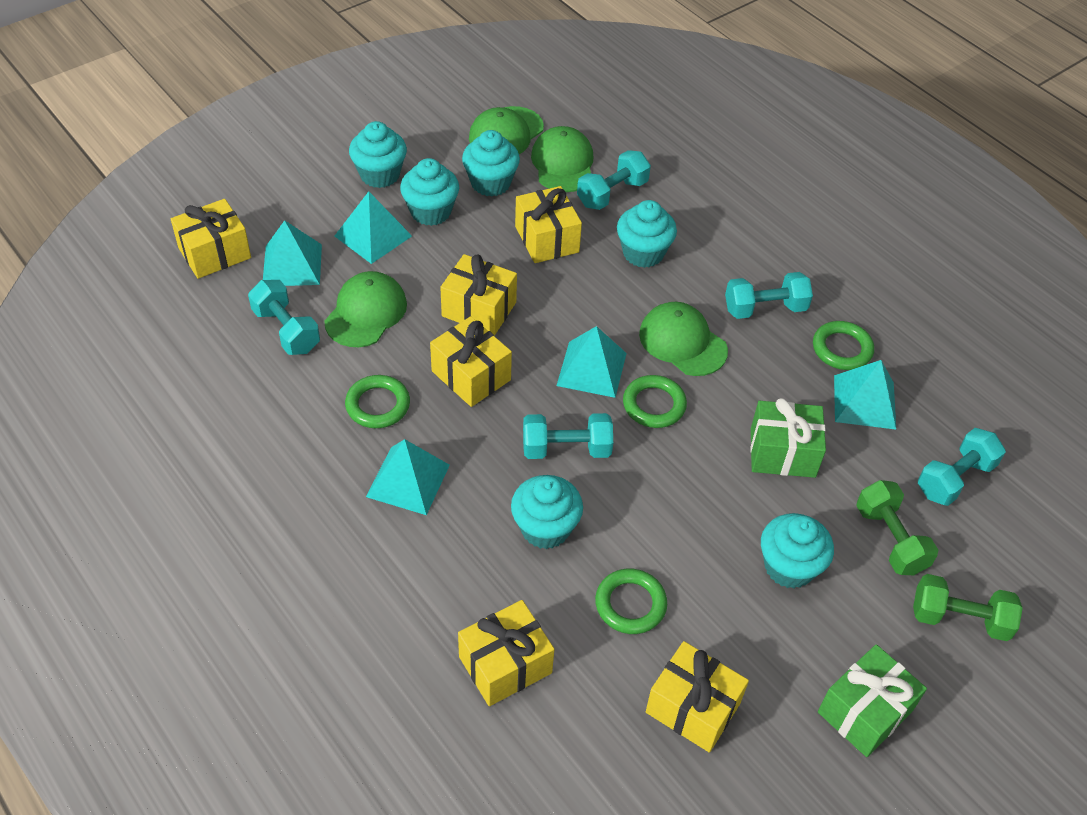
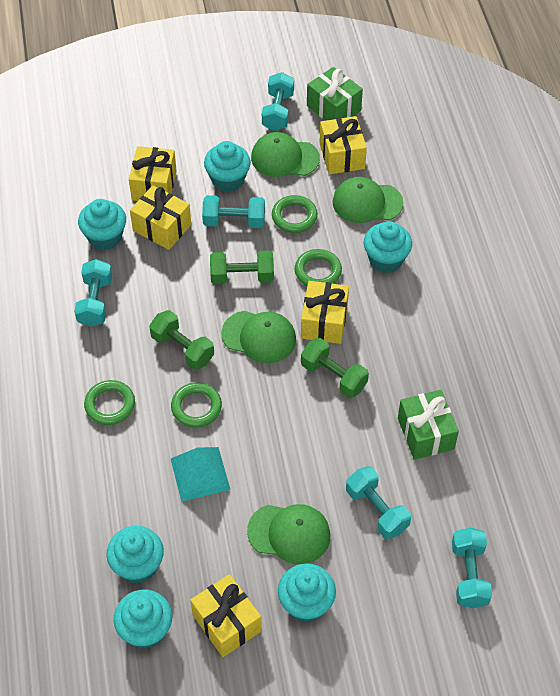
green dumbbell: 2 -> 3
turquoise pyramid: 5 -> 1
yellow gift: 6 -> 5

